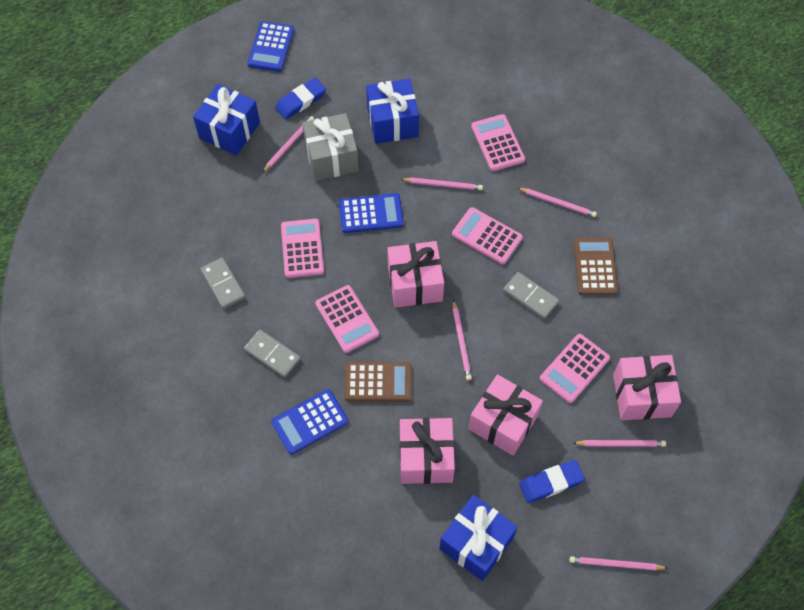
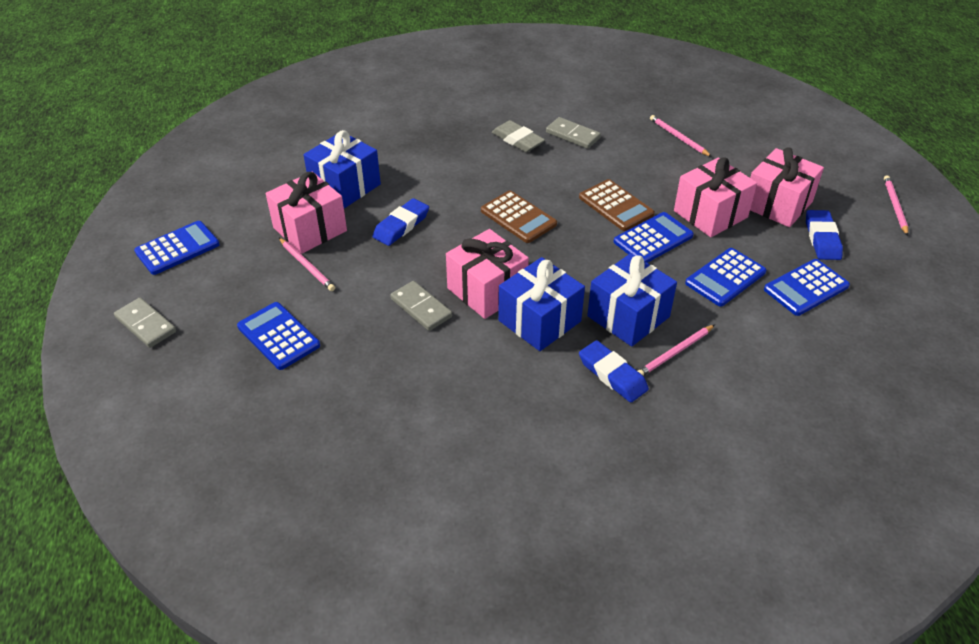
blue calculator: 3 -> 5
blue eraser: 2 -> 3
grey eraser: 0 -> 1
grey gift: 1 -> 0
pink calculator: 5 -> 0
pink pencil: 6 -> 4

